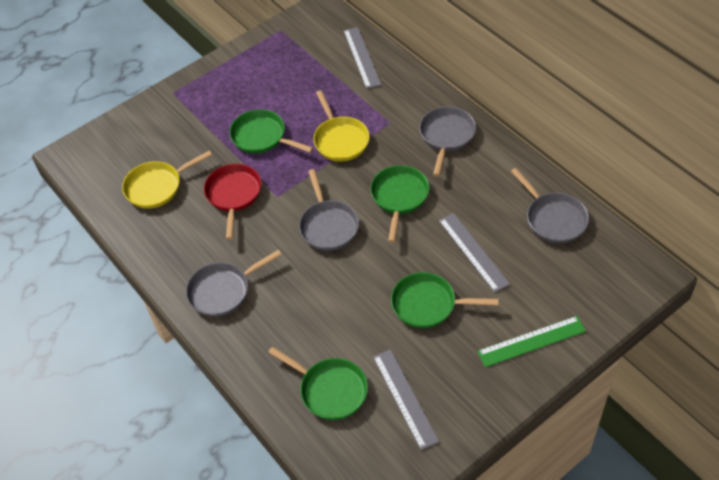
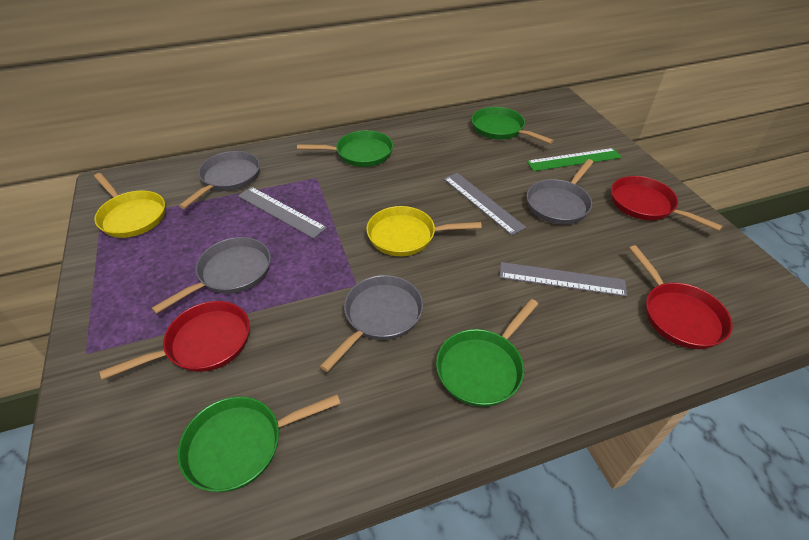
red pan: 1 -> 3

